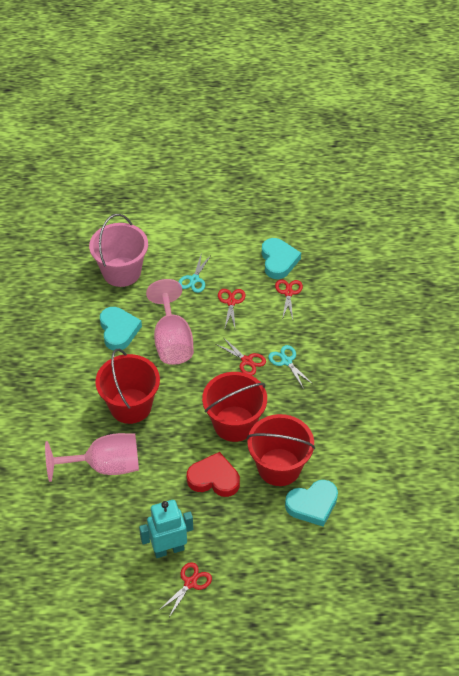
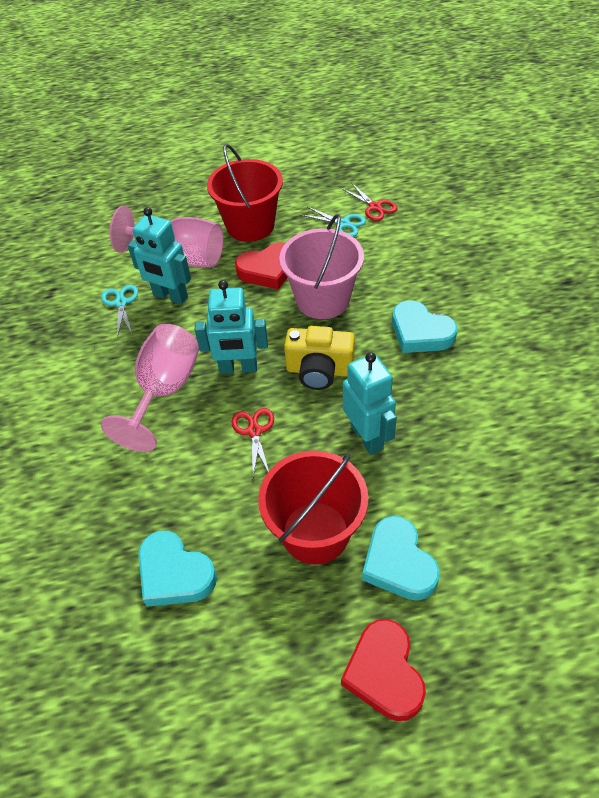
red bucket: 3 -> 2
red heart: 1 -> 2
red scissors: 4 -> 2
turquoise robot: 1 -> 3
yellow camera: 0 -> 1

